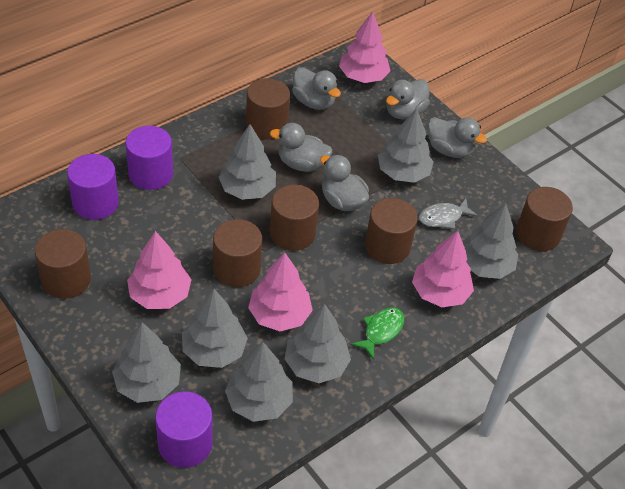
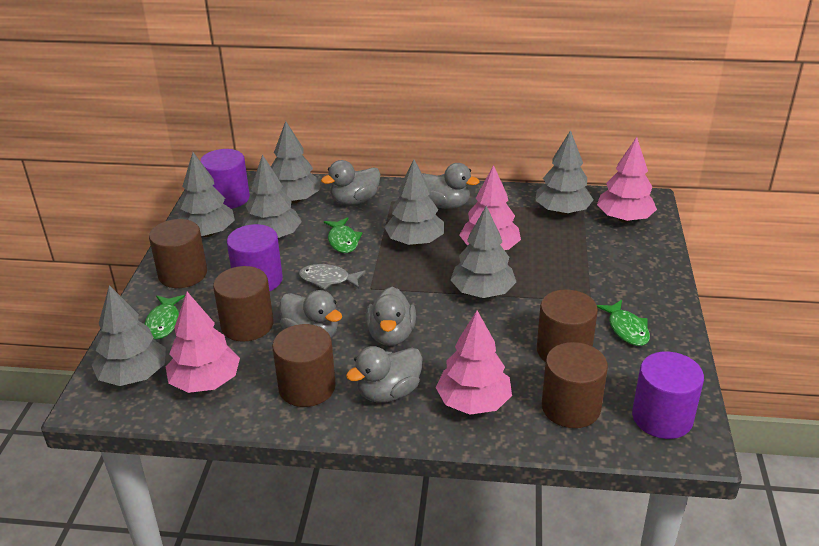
brown cylinder: 6 -> 5
green fish: 1 -> 3

